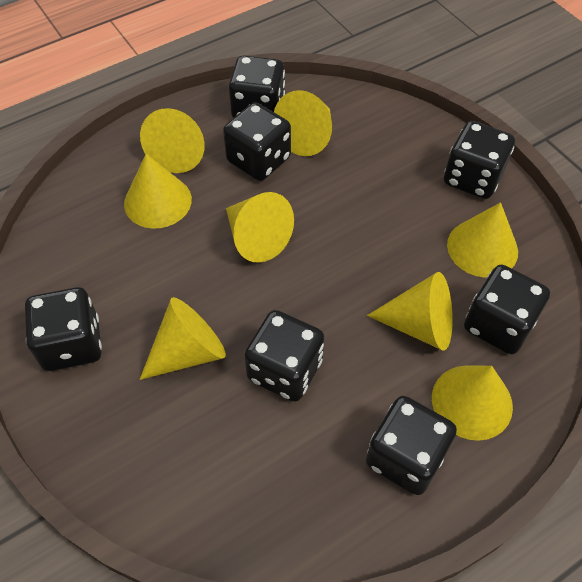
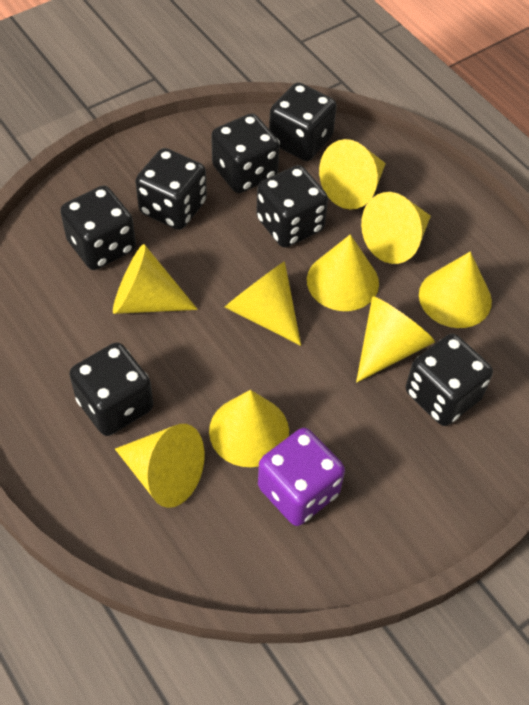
purple dice: 0 -> 1
yellow cone: 8 -> 9

